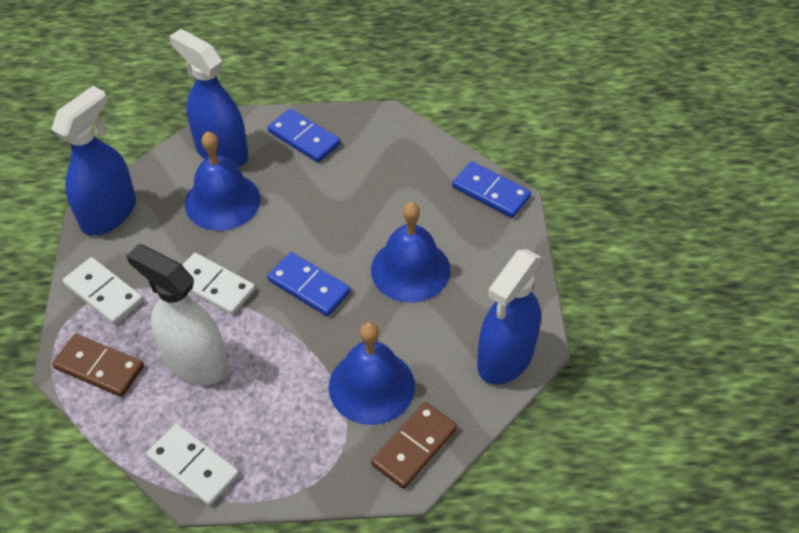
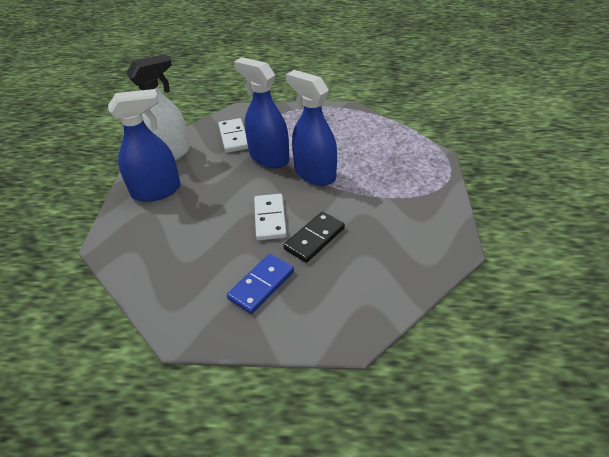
black domino: 0 -> 1
blue bell: 3 -> 0
blue domino: 3 -> 1
brown domino: 2 -> 0
white domino: 3 -> 2

